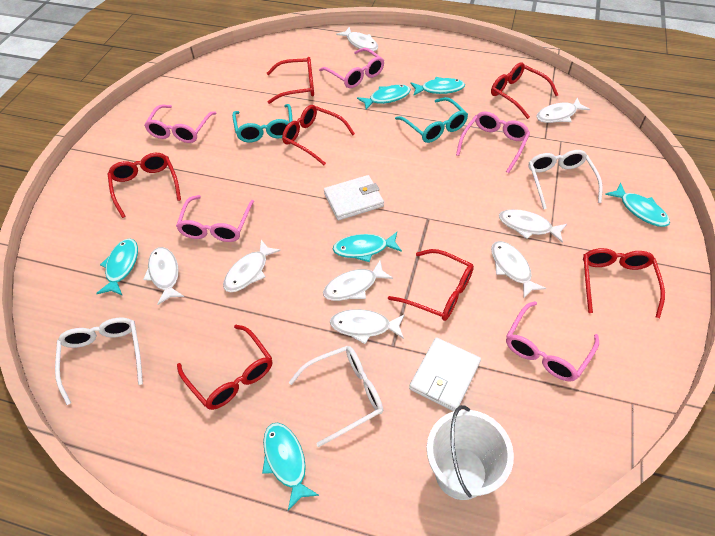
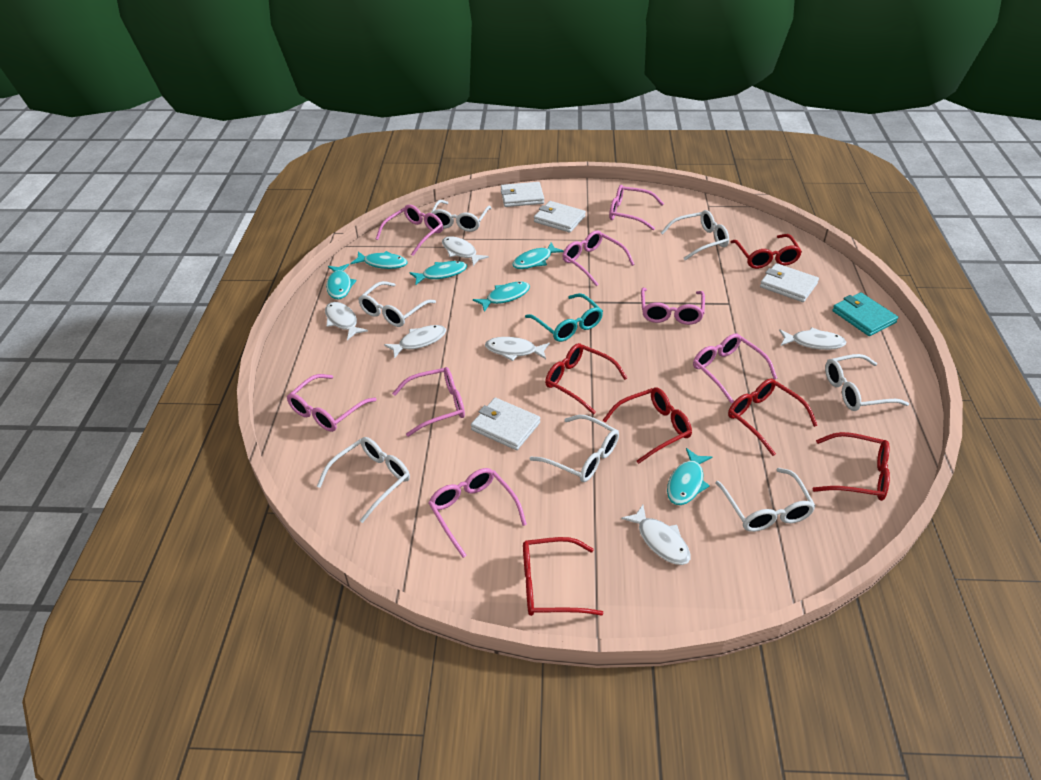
pink glasses: 5 -> 8
red glasses: 7 -> 6
turquoise glasses: 2 -> 1
turquoise wallet: 0 -> 1
white bucket: 1 -> 0
white fish: 8 -> 6
white glasses: 3 -> 7
white wallet: 2 -> 4

